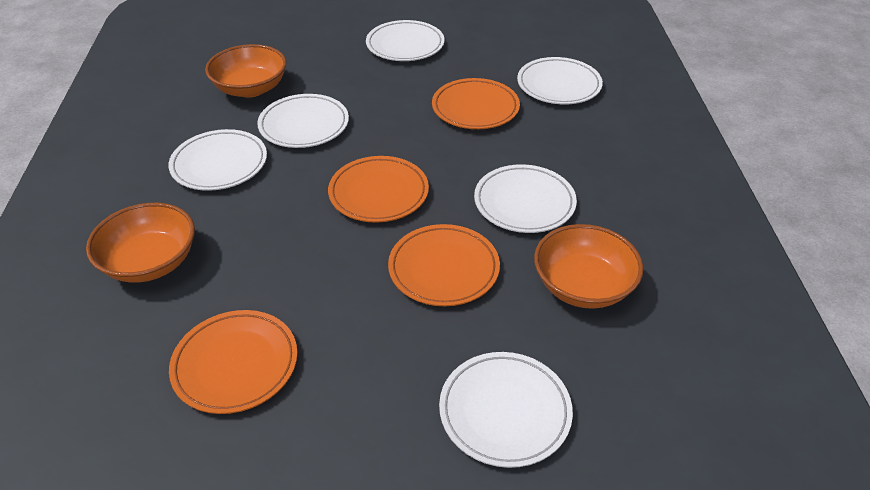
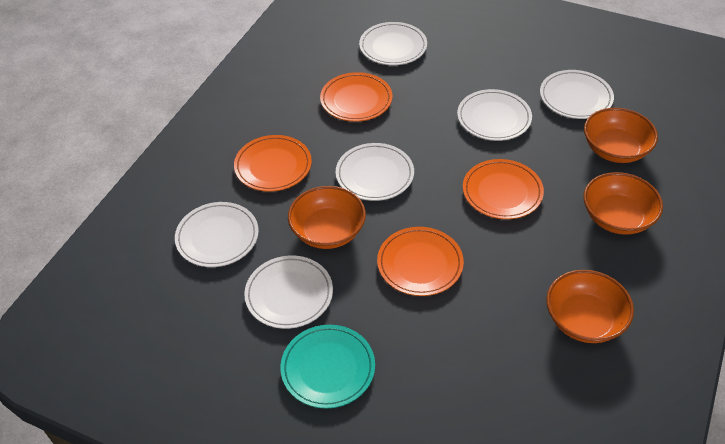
orange bowl: 3 -> 4
turquoise plate: 0 -> 1

